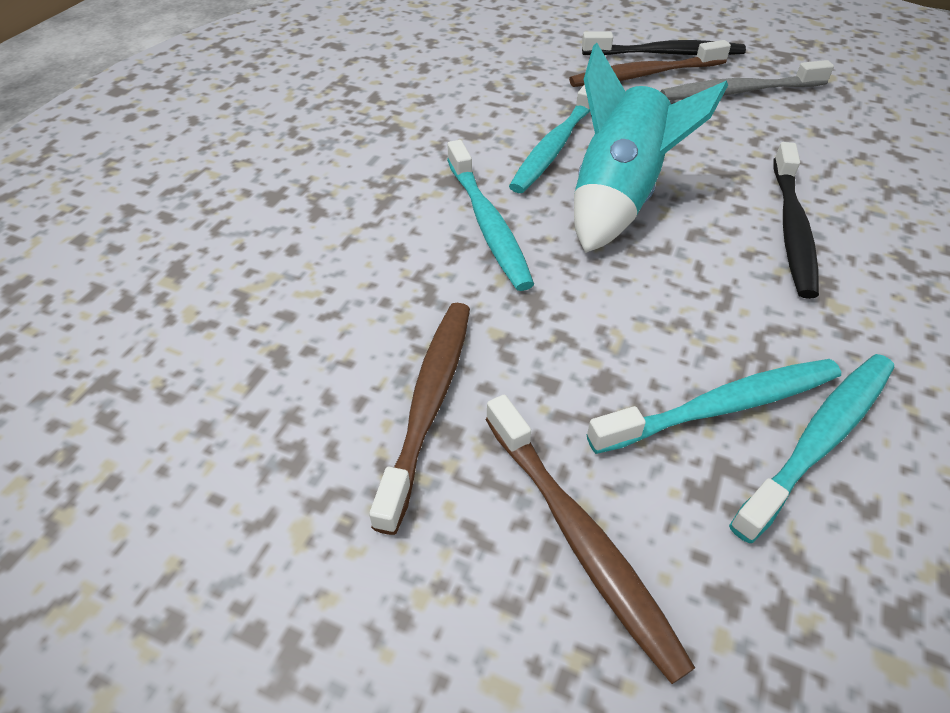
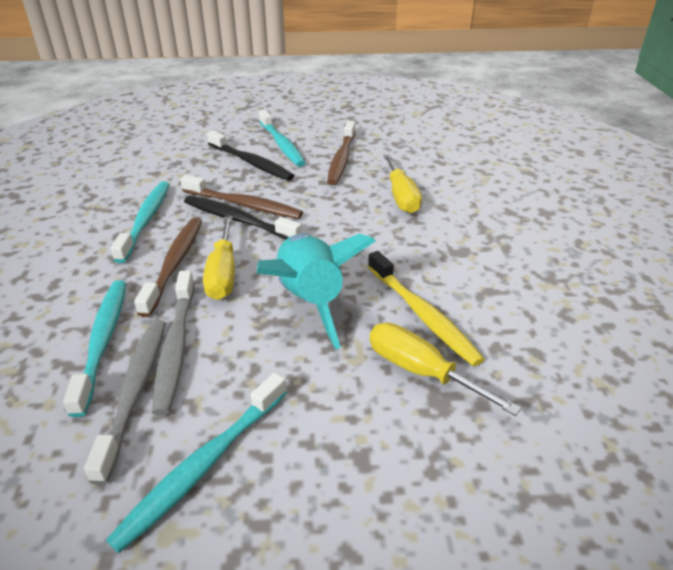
grey toothbrush: 1 -> 2
yellow screwdriver: 0 -> 3
yellow toothbrush: 0 -> 1

